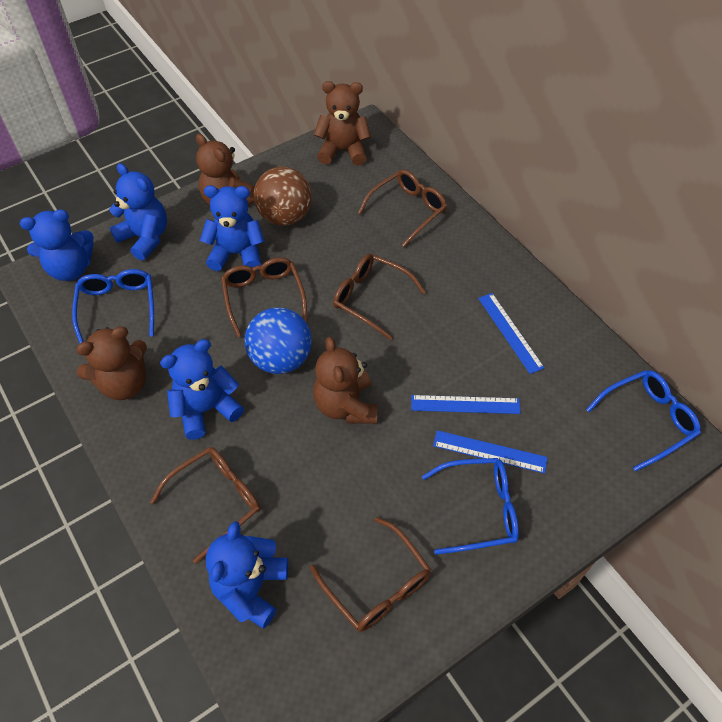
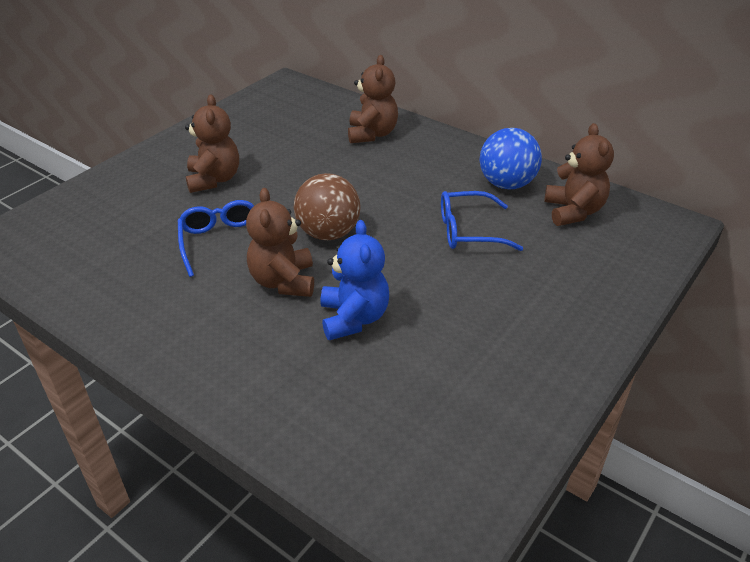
blue glasses: 3 -> 2
blue ruler: 3 -> 0
blue teddy bear: 5 -> 1
brown glasses: 5 -> 0

